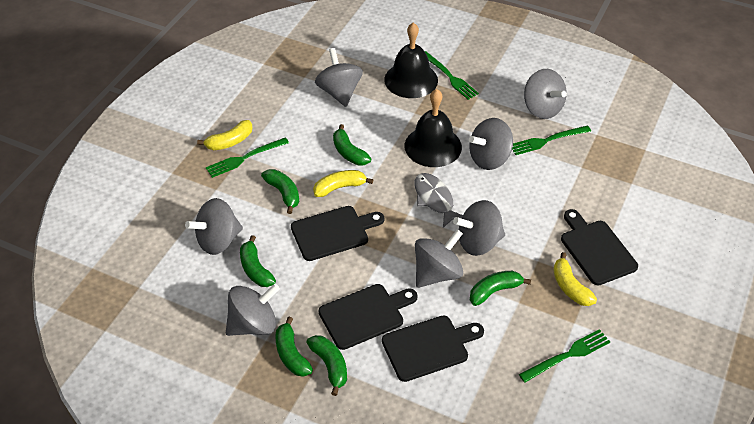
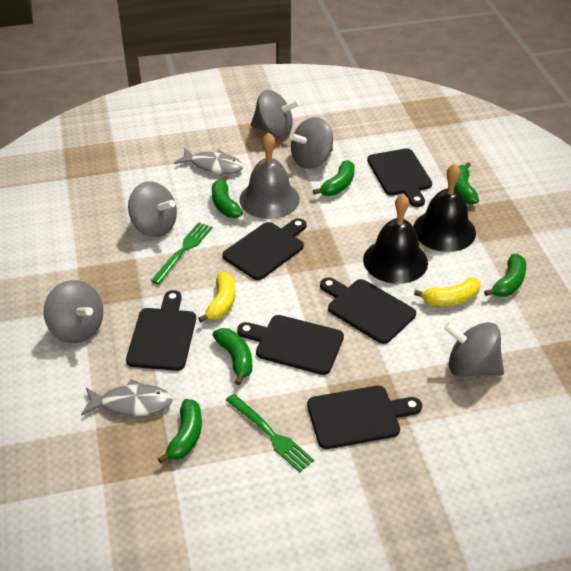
black cutting board: 4 -> 6
green fork: 4 -> 2
grey bell: 0 -> 1
grey fish: 1 -> 2
grey spinning top: 7 -> 5
yellow banana: 3 -> 2

